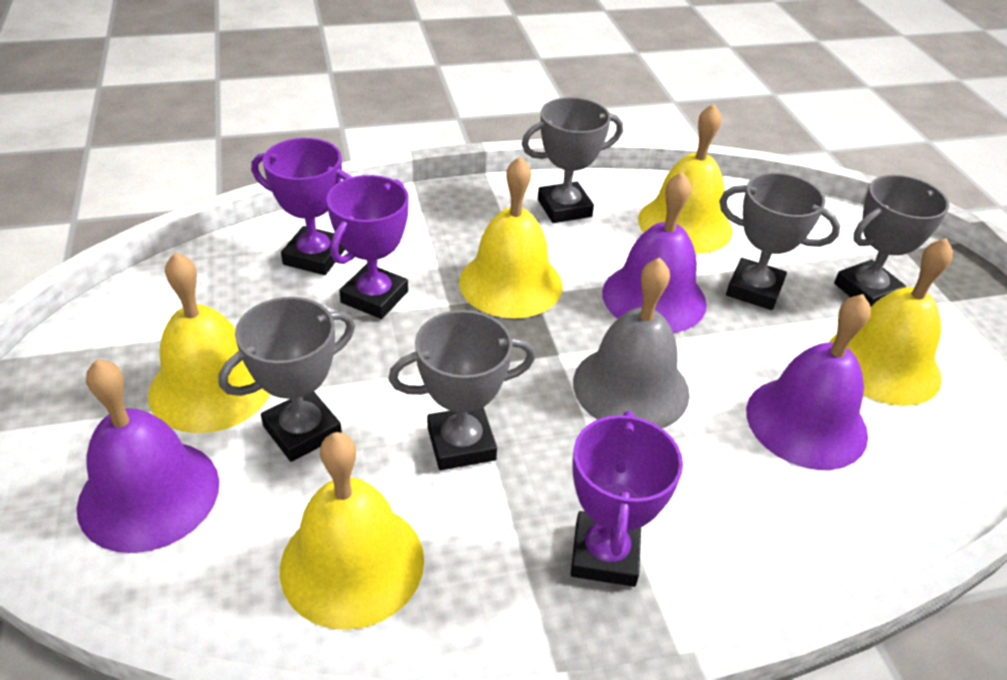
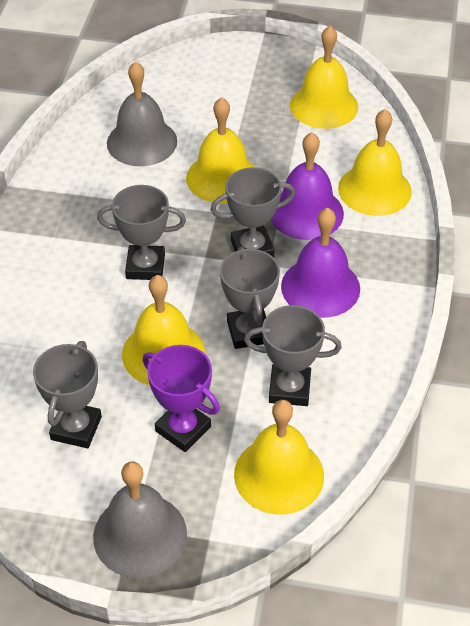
grey bell: 1 -> 2
purple bell: 3 -> 2
purple trophy: 3 -> 1

